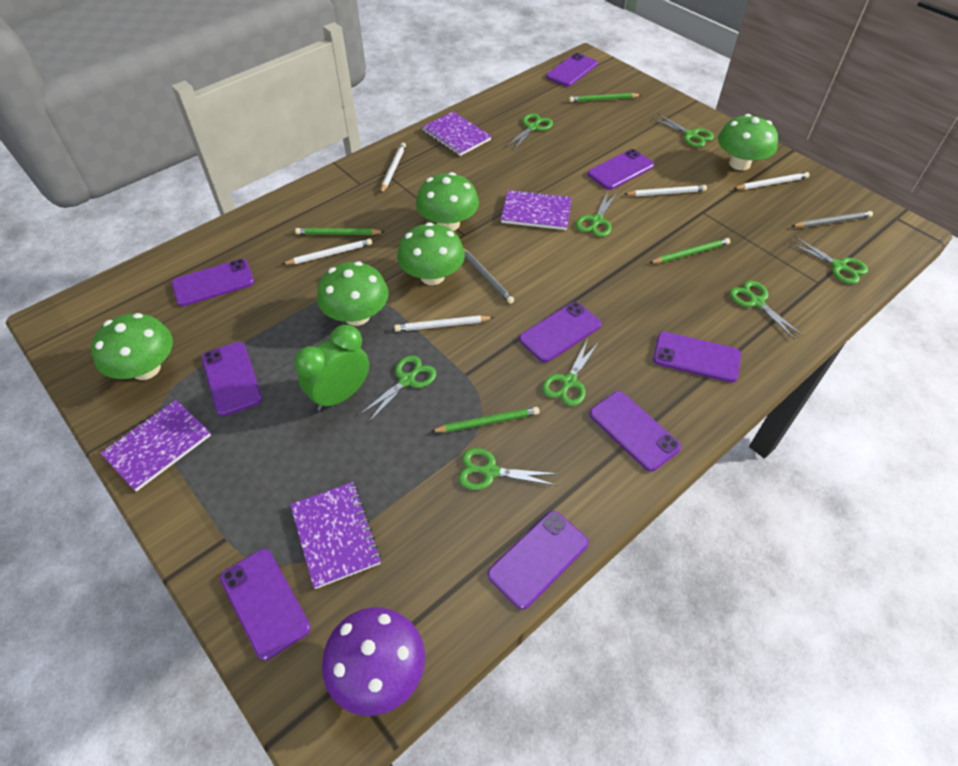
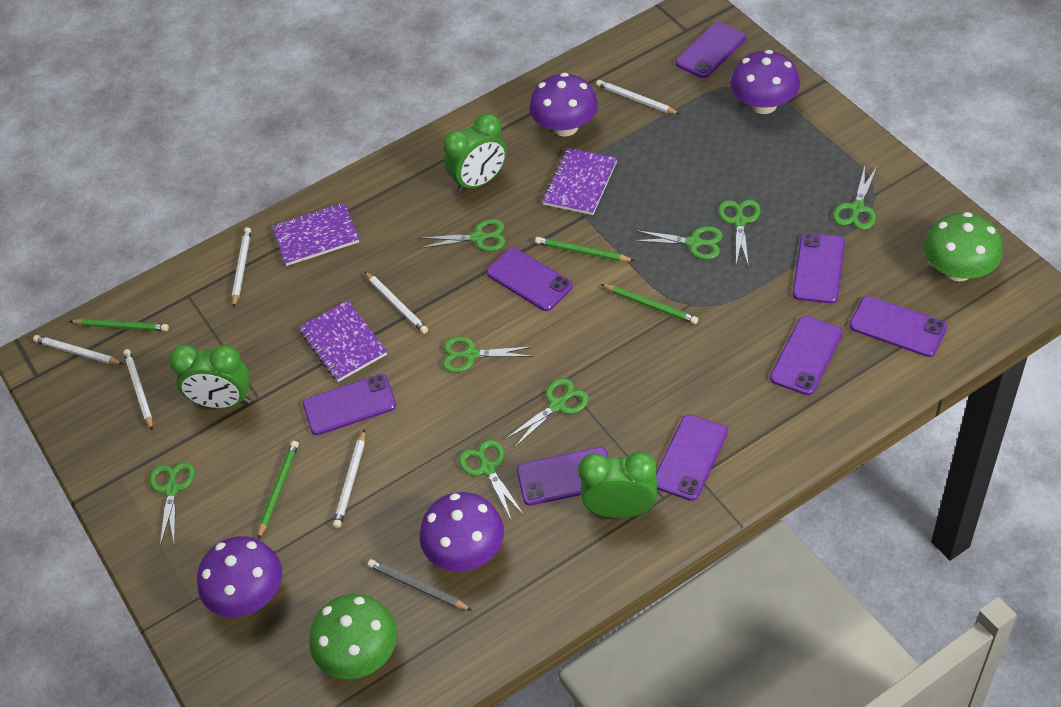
green clock: 1 -> 3
green mushroom: 5 -> 2
grey pencil: 2 -> 1
purple mushroom: 1 -> 4
purple notebook: 4 -> 3
purple phone: 9 -> 8
white pencil: 5 -> 6

